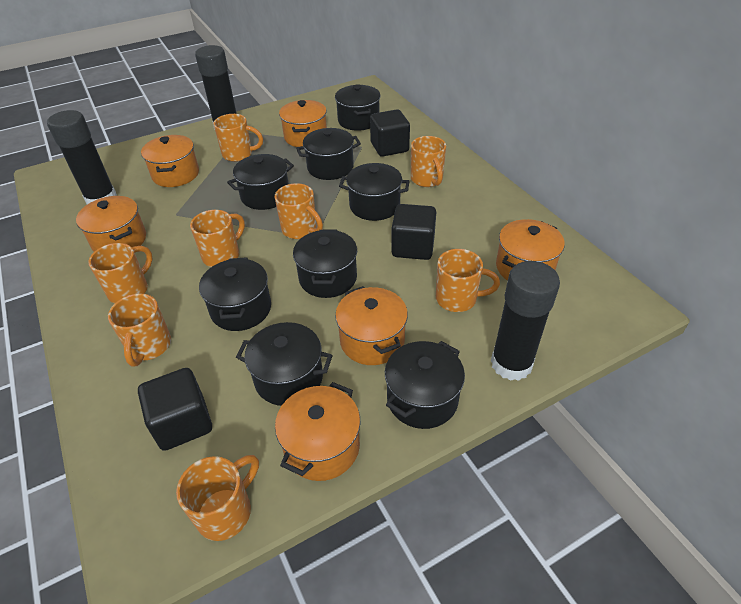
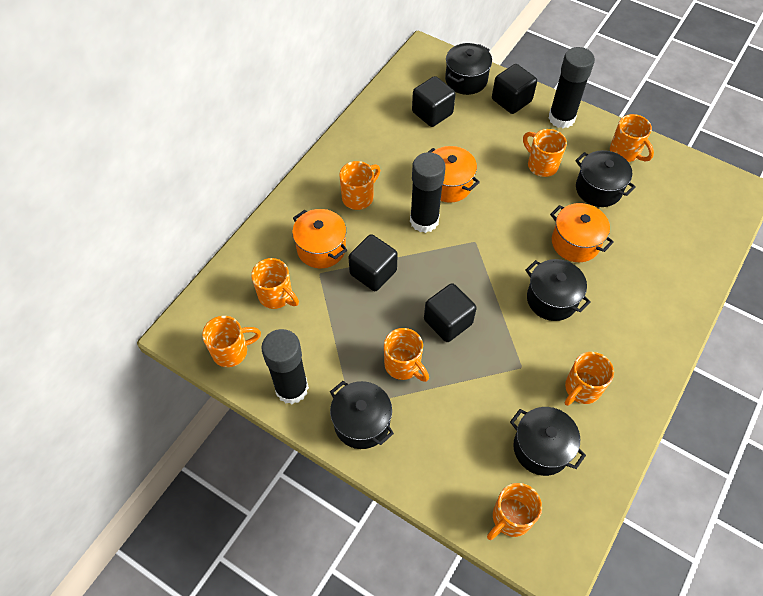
black cube: 3 -> 4
black pot: 8 -> 5
orange pot: 6 -> 3

